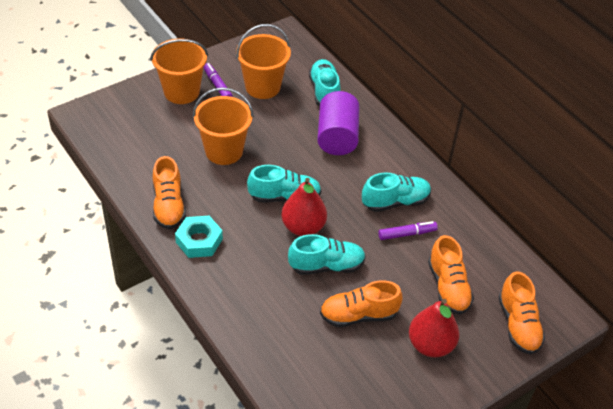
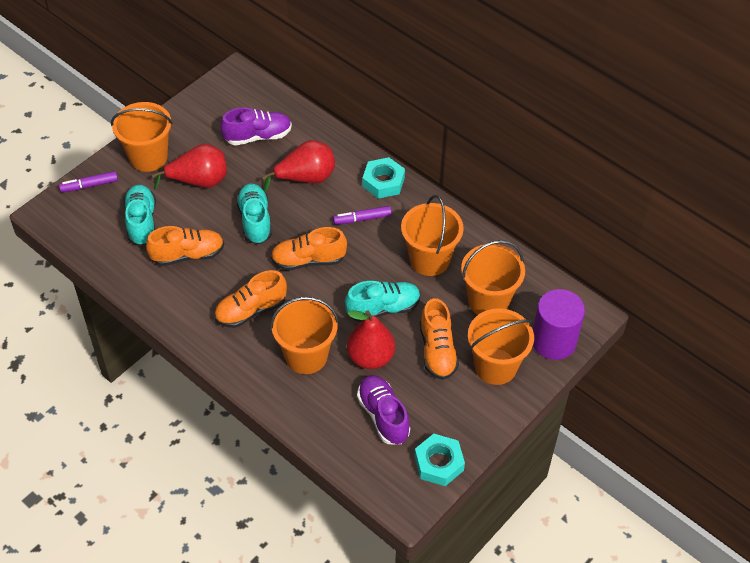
orange bucket: 3 -> 5
purple shoe: 0 -> 2
red pear: 2 -> 3
turquoise nut: 1 -> 2
turquoise shoe: 4 -> 3

